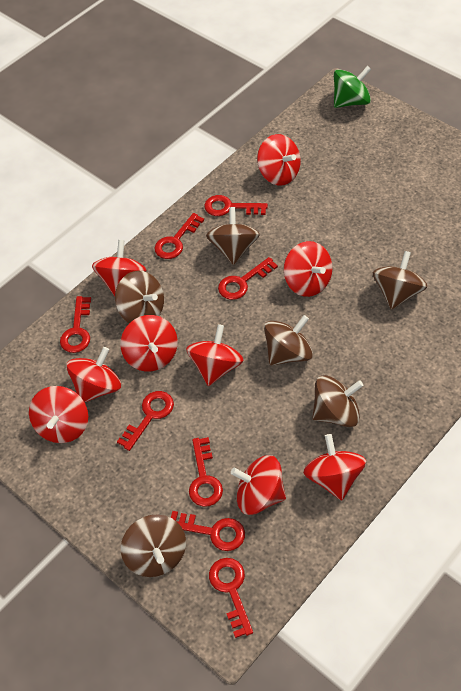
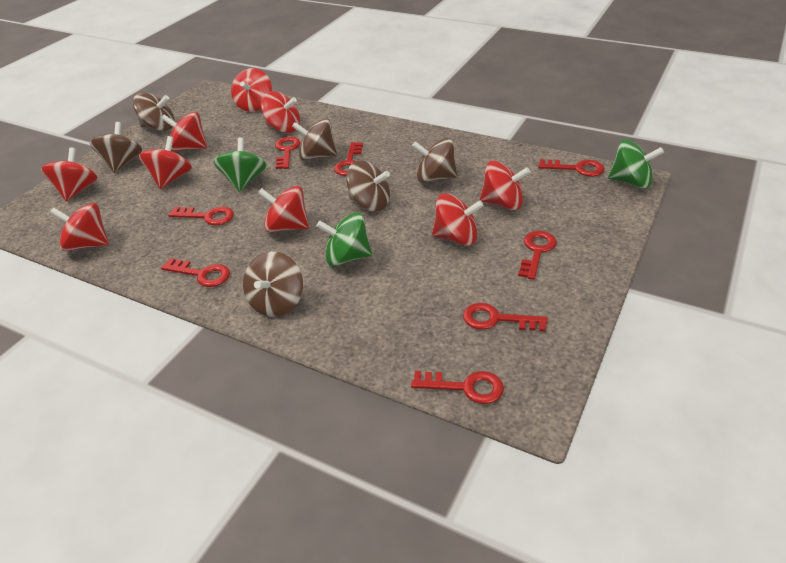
green spinning top: 1 -> 3

